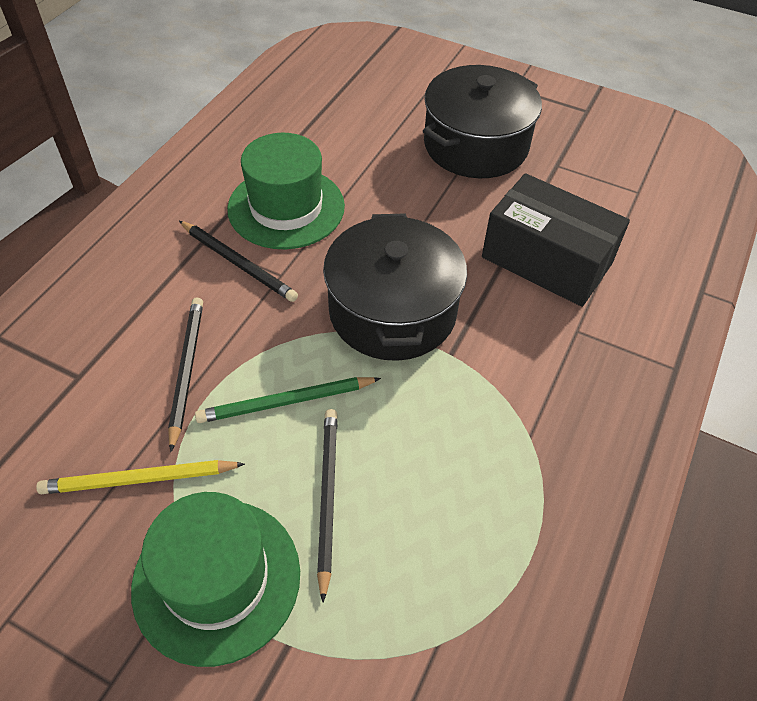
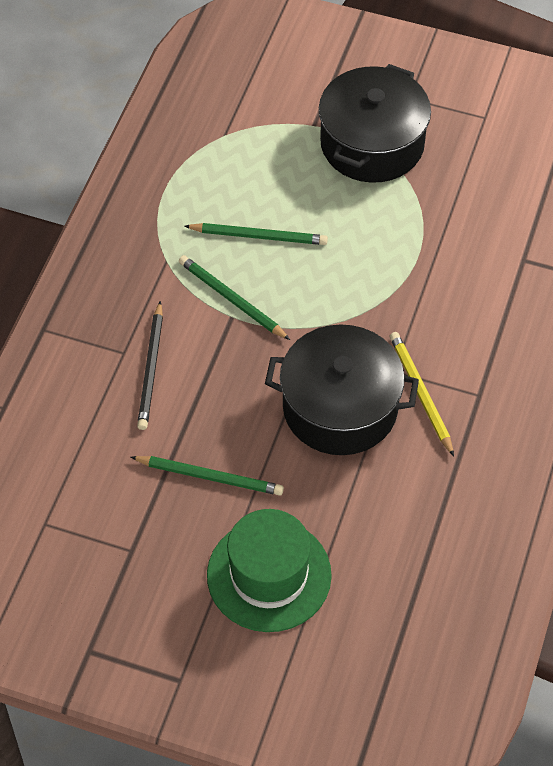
black box: 1 -> 0
black pencil: 3 -> 1
green hat: 2 -> 1
green pencil: 1 -> 3

